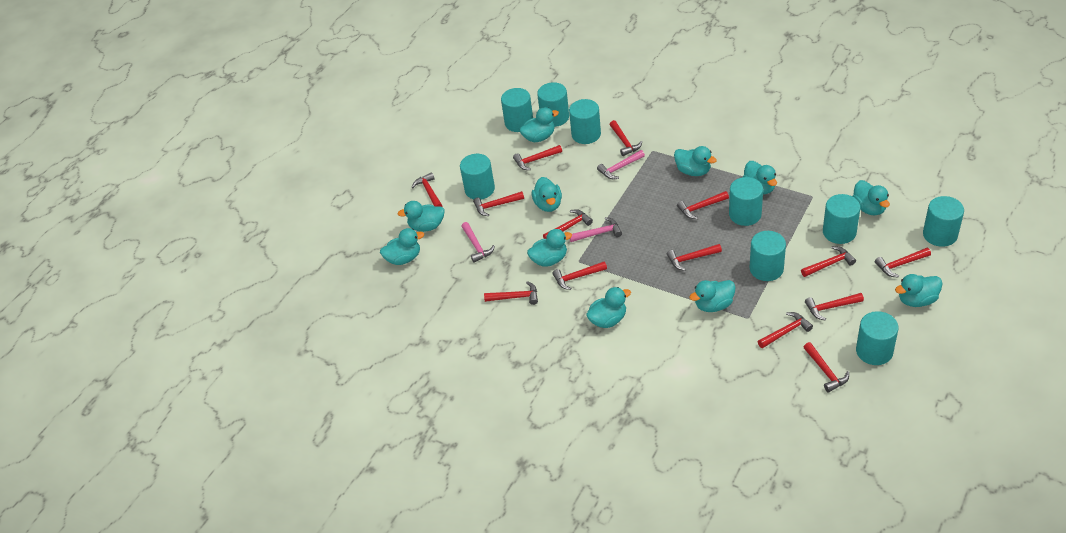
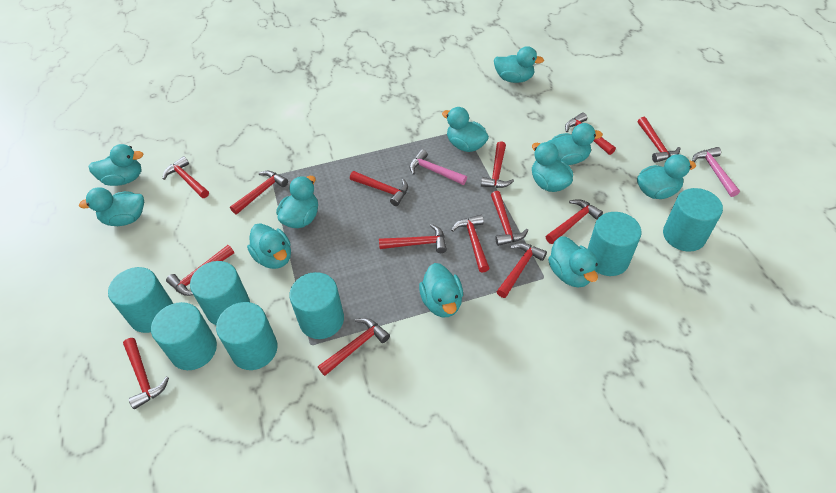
pink hammer: 3 -> 2
turquoise cylinder: 9 -> 7

